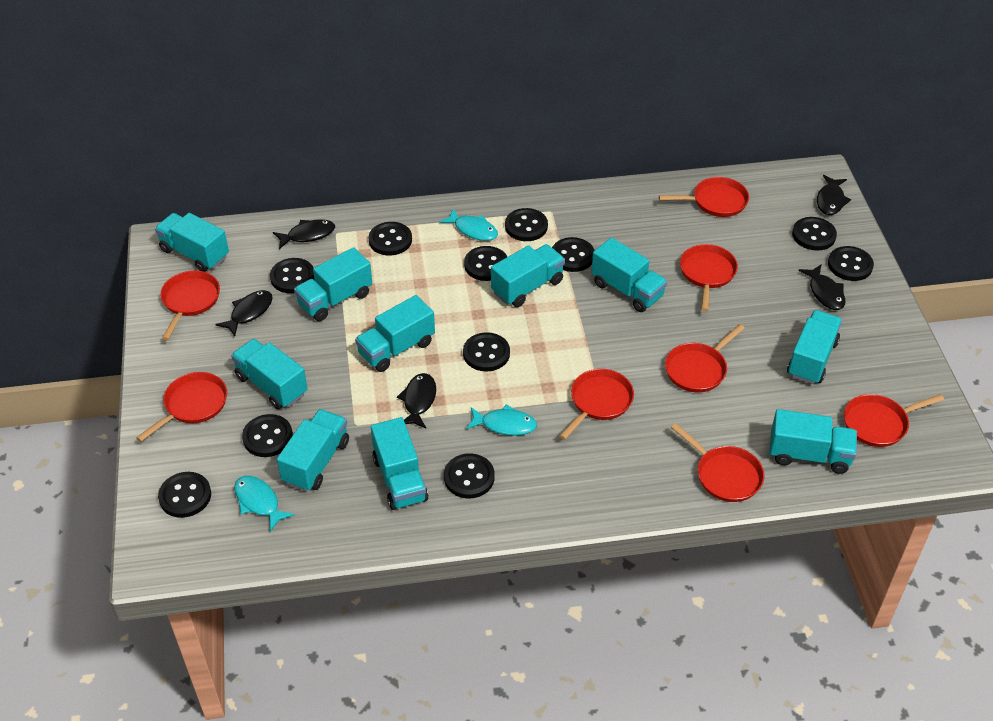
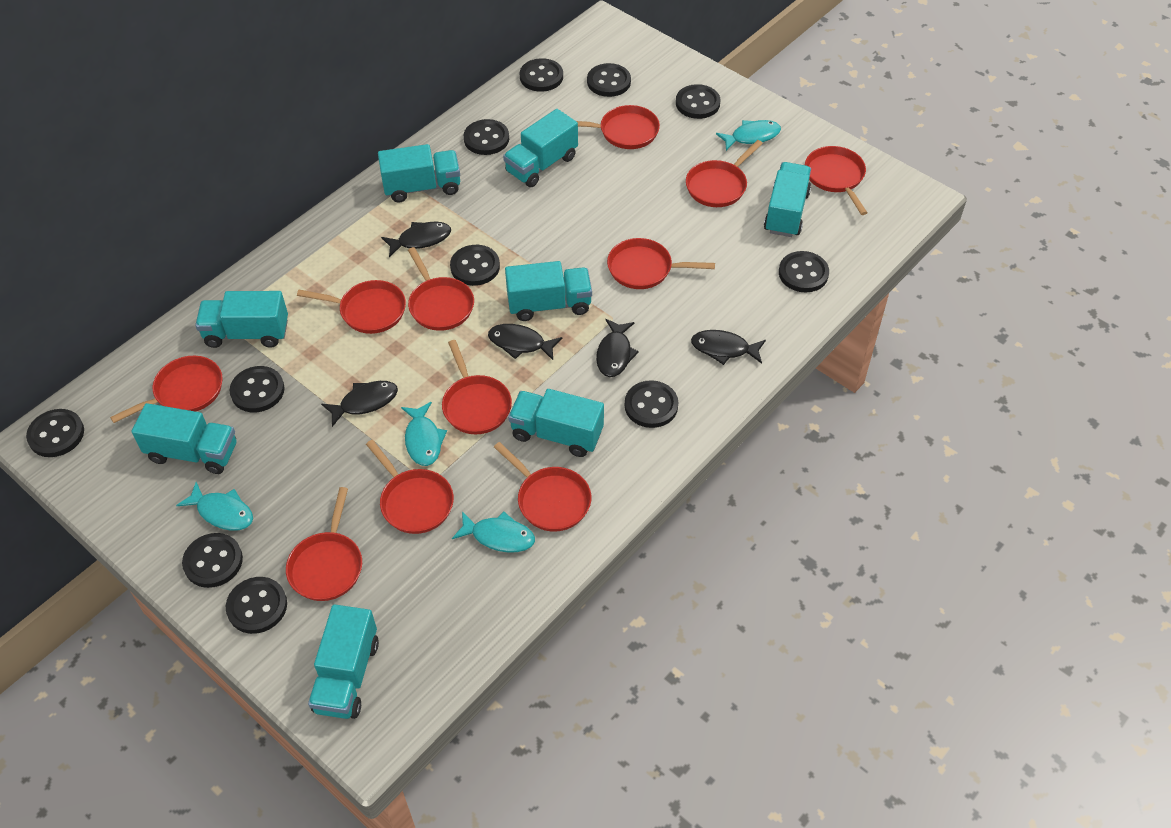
red pan: 8 -> 11
turquoise fish: 3 -> 4
turquoise truck: 10 -> 8

